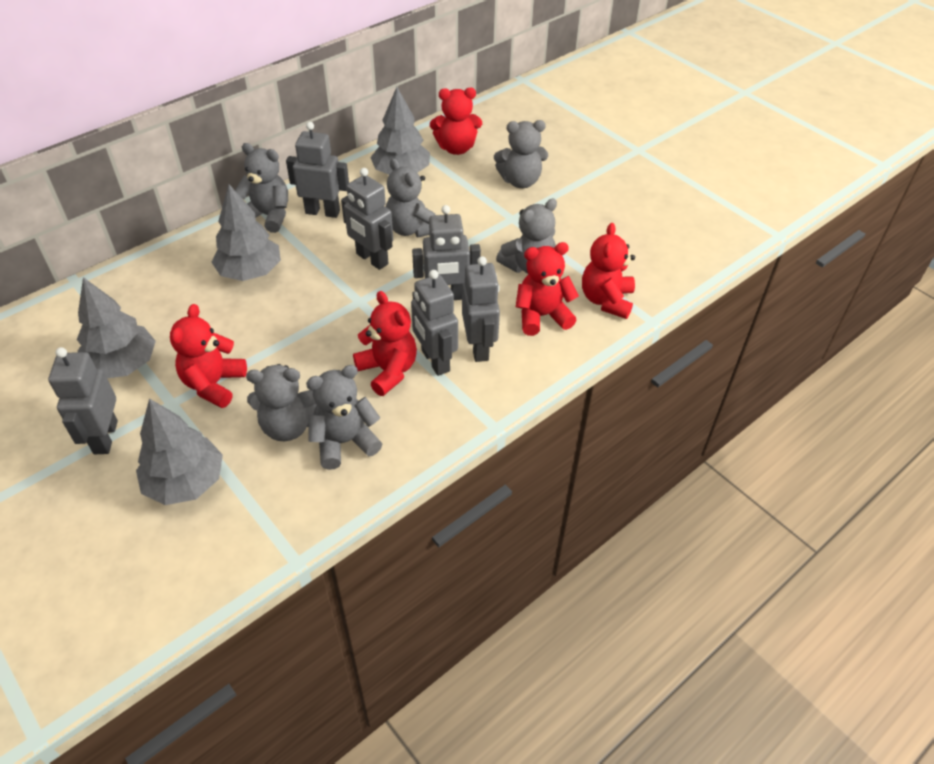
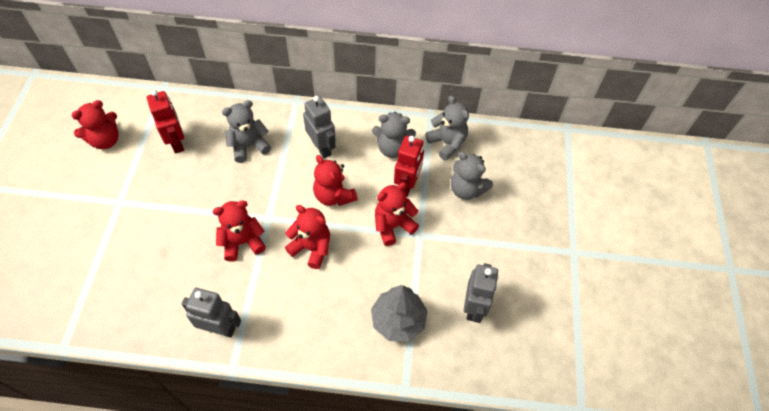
grey robot: 6 -> 3
grey teddy bear: 6 -> 4
grey tree: 4 -> 1
red robot: 0 -> 2

